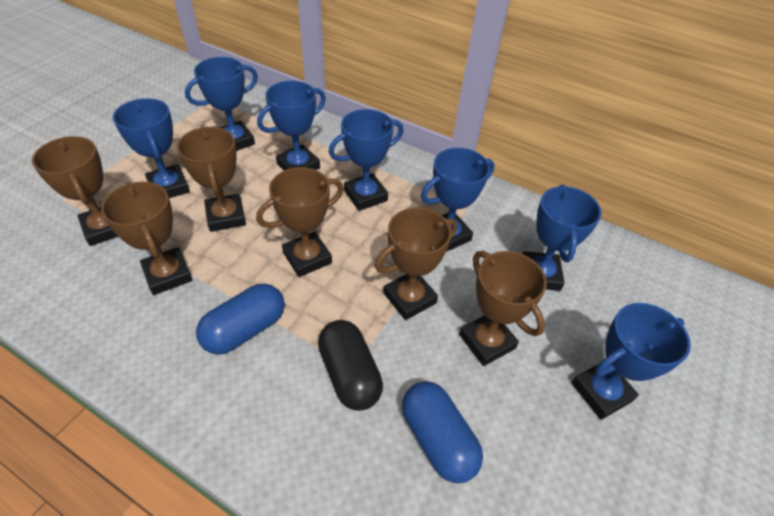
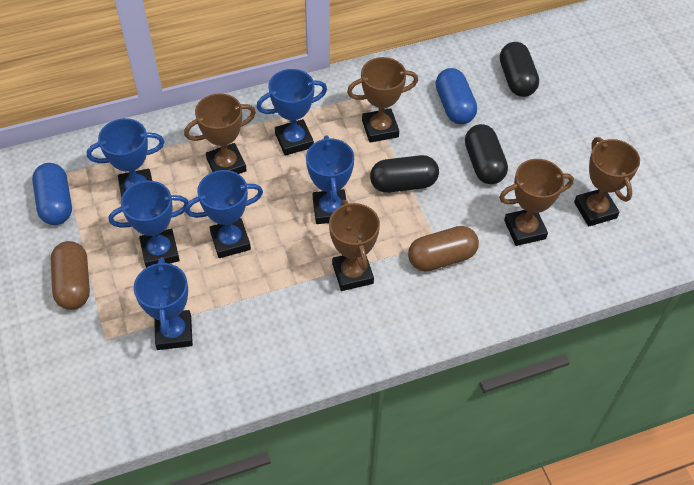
black capsule: 1 -> 3
blue trophy: 7 -> 6
brown capsule: 0 -> 2
brown trophy: 6 -> 5

